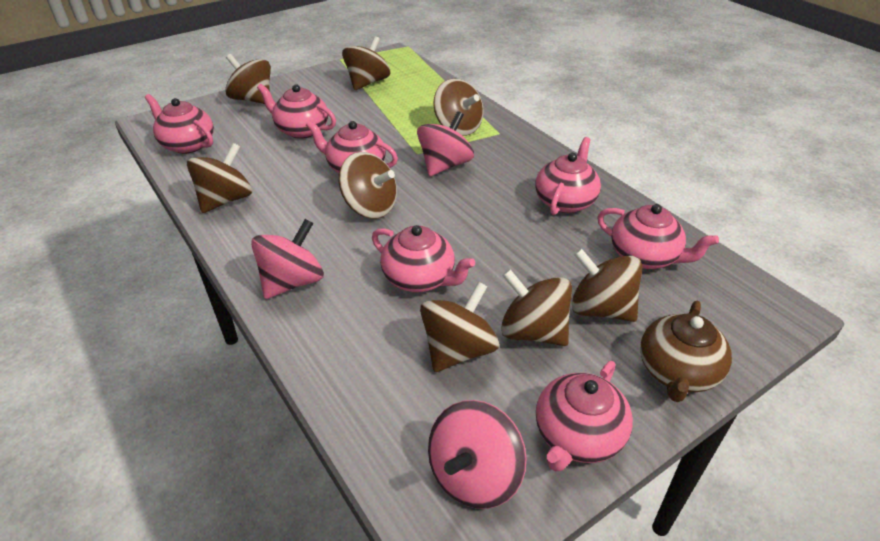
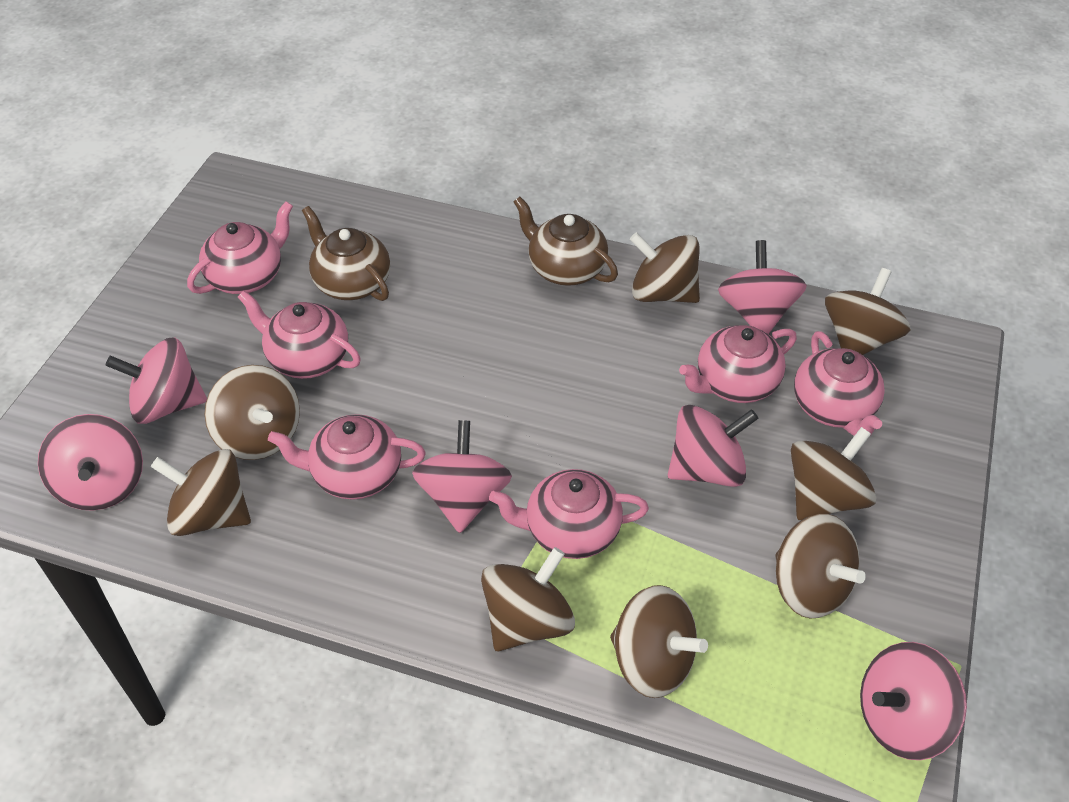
brown teapot: 1 -> 2
pink spinning top: 3 -> 6
pink teapot: 7 -> 6

